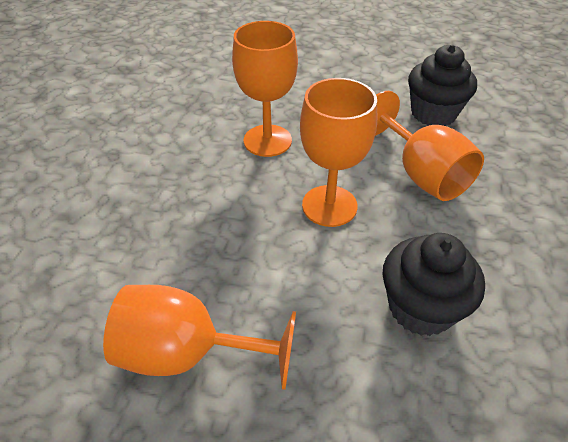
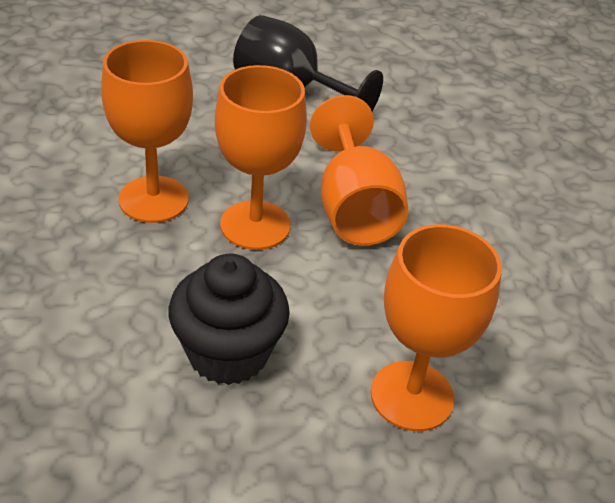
black cupcake: 2 -> 1
black goblet: 0 -> 1

